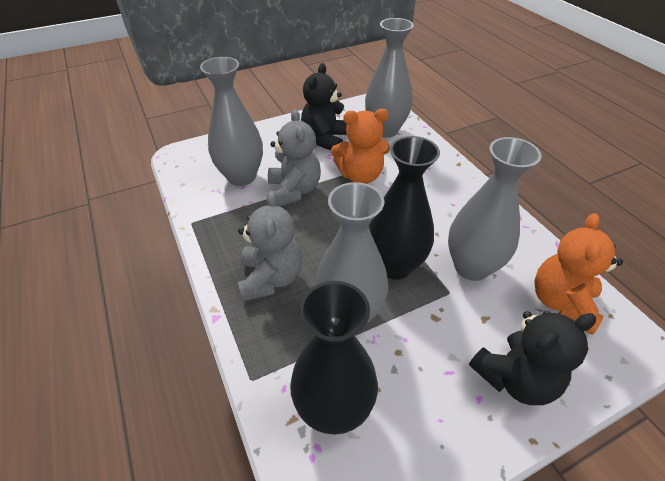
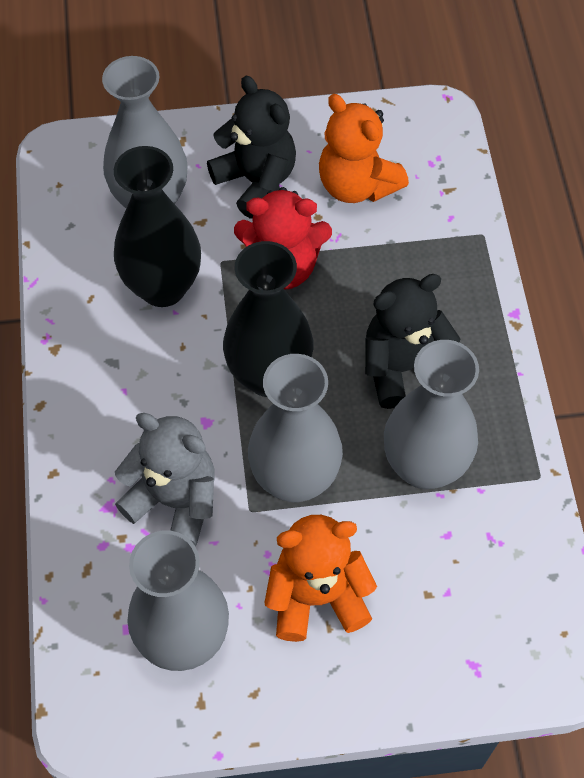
grey teddy bear: 2 -> 1
red teddy bear: 0 -> 1

